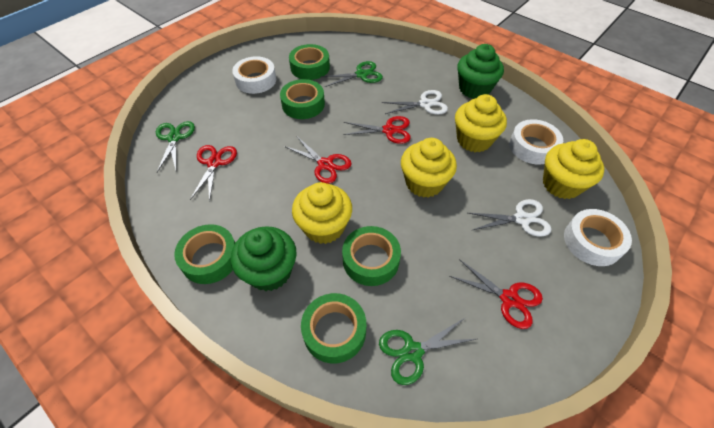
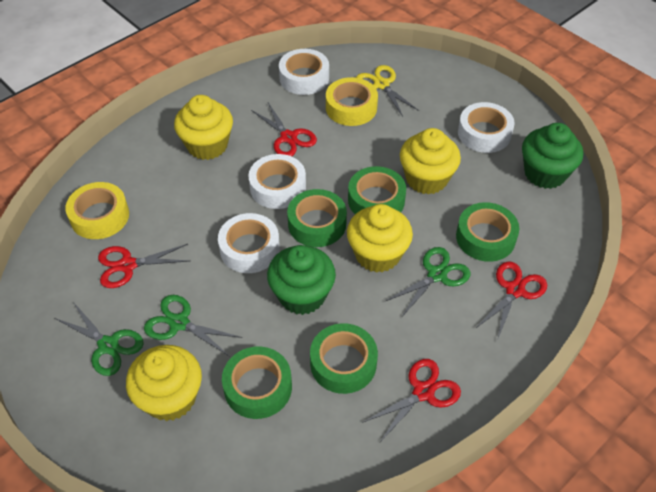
white scissors: 2 -> 0
white tape: 3 -> 4
yellow scissors: 0 -> 1
yellow tape: 0 -> 2

